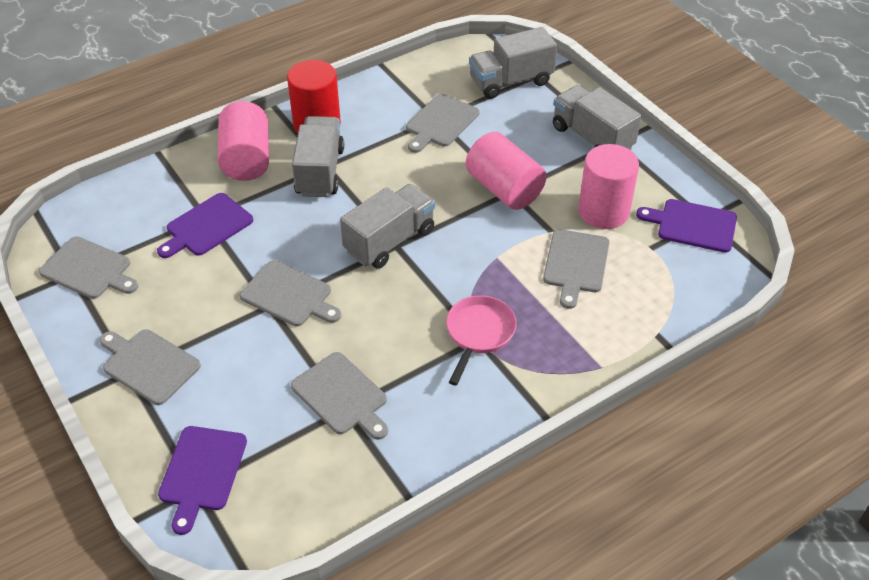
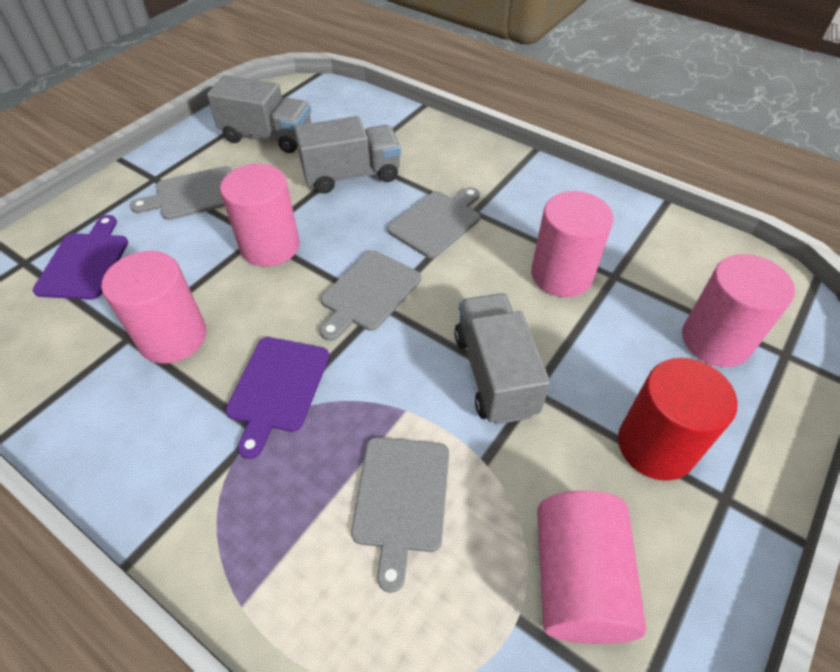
grey cutting board: 6 -> 4
grey truck: 4 -> 3
pink cylinder: 3 -> 5
pink pan: 1 -> 0
purple cutting board: 3 -> 2

